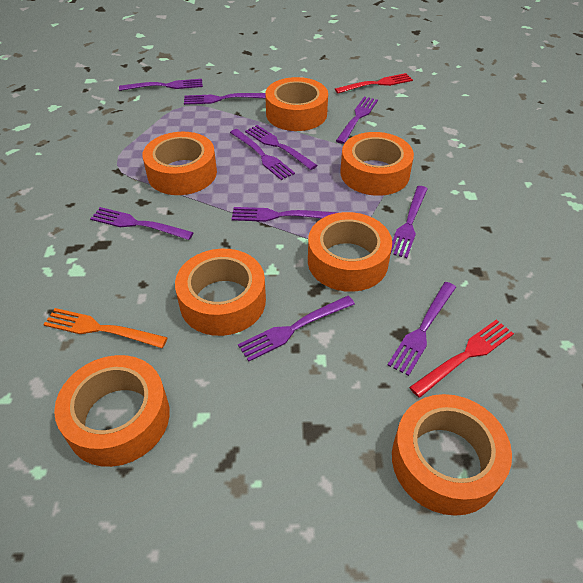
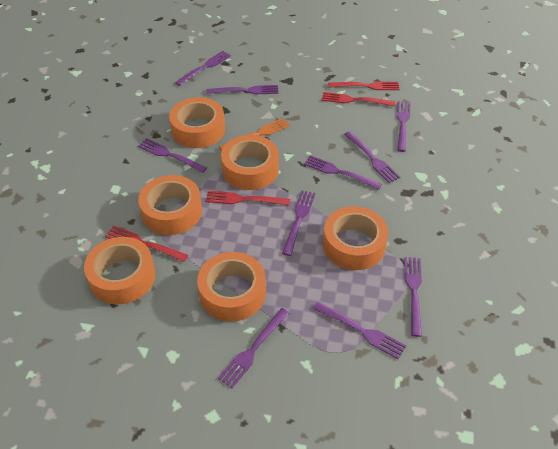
orange tape: 7 -> 6
red fork: 2 -> 4

